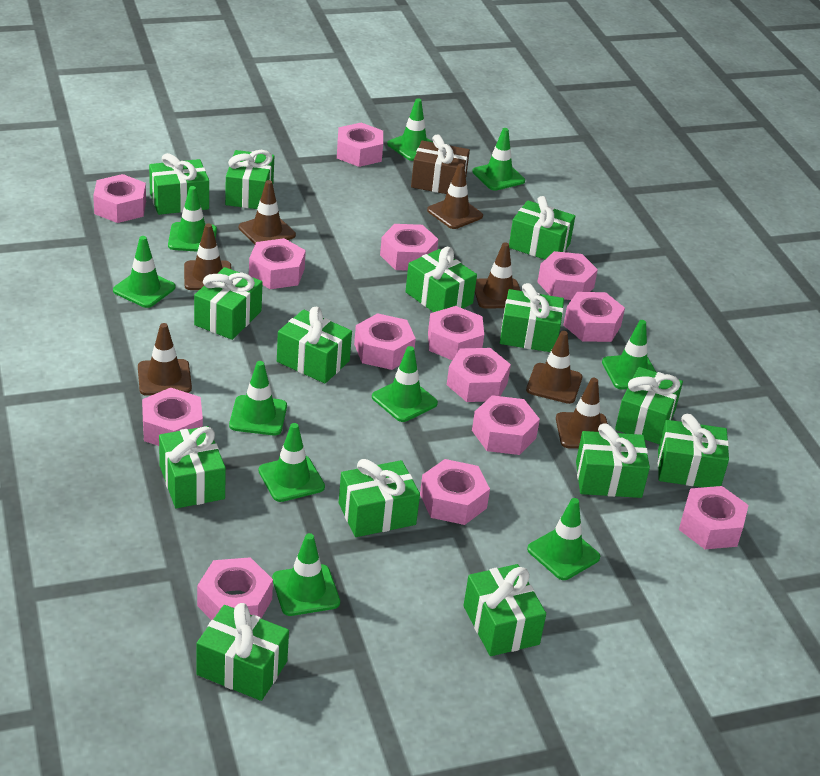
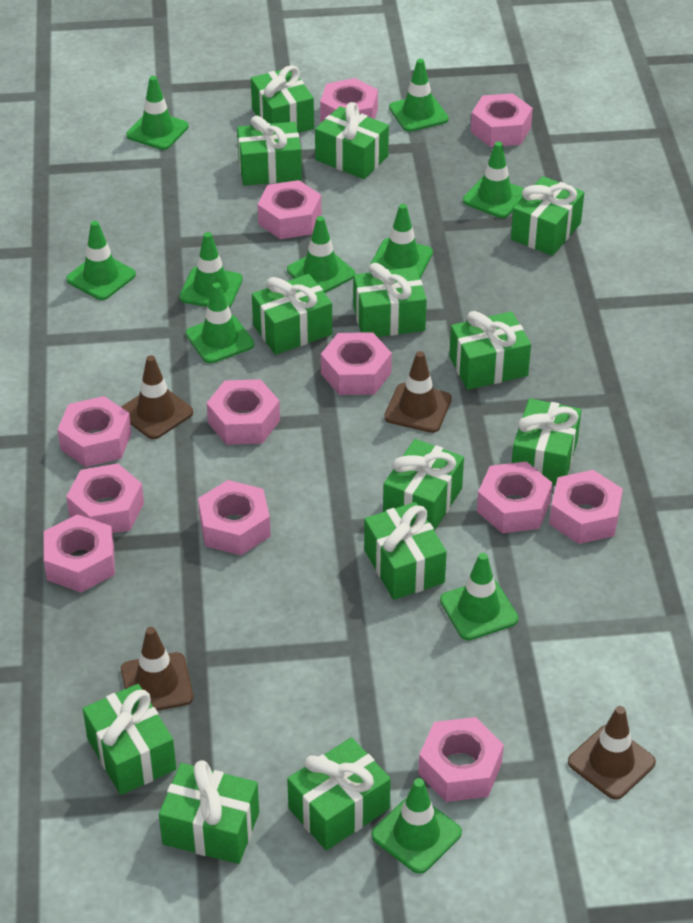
brown gift: 1 -> 0
brown traffic cone: 7 -> 4
green gift: 14 -> 13
pink nut: 14 -> 12

